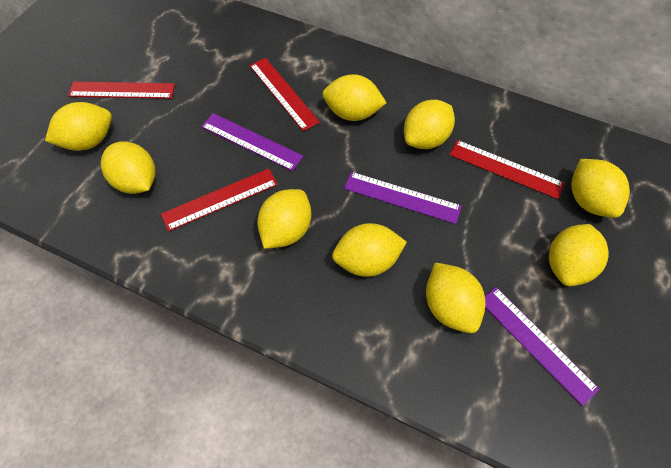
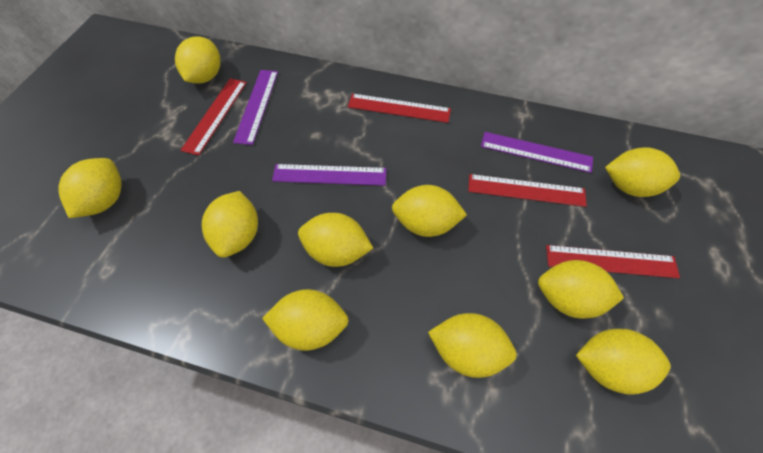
yellow lemon: 9 -> 10

